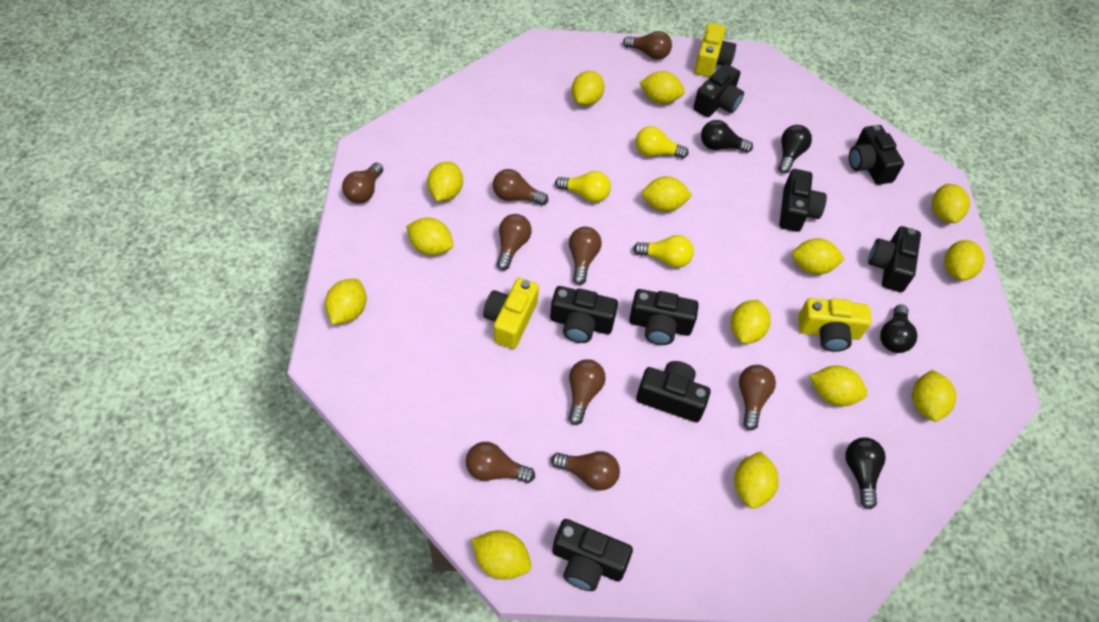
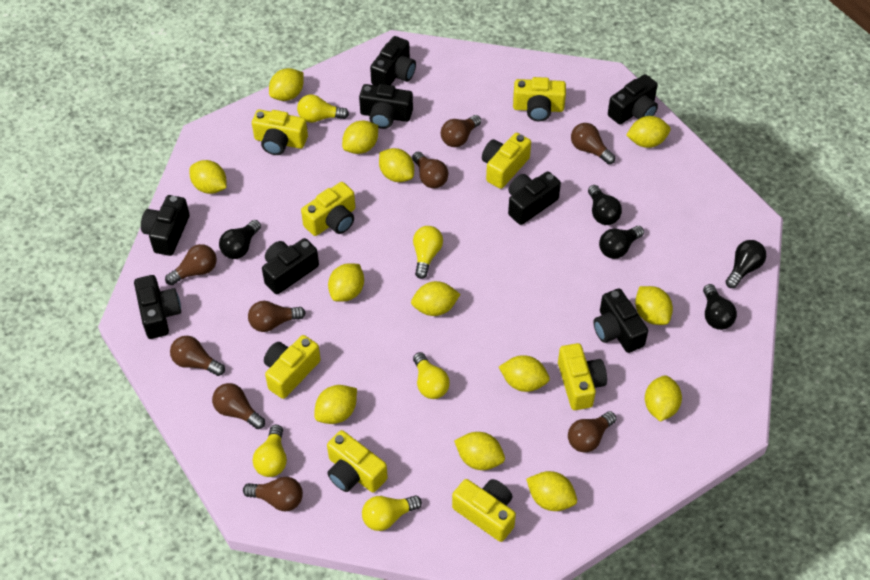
black light bulb: 4 -> 5
yellow camera: 3 -> 8
yellow lemon: 14 -> 13
yellow light bulb: 3 -> 5

